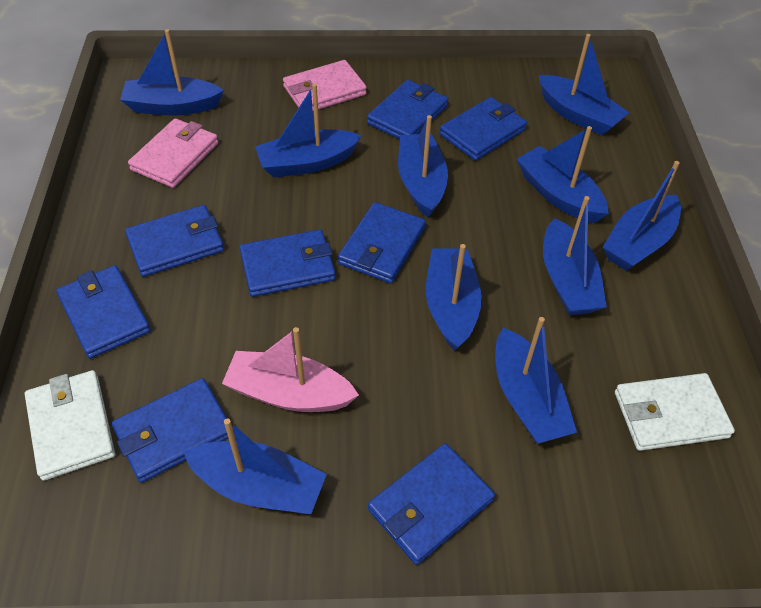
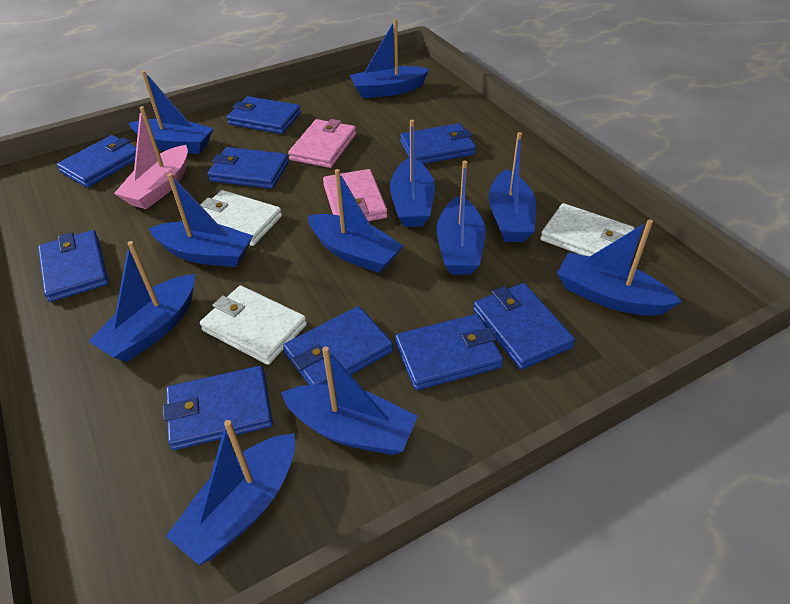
blue boat: 10 -> 11
blue wallet: 8 -> 9
white wallet: 2 -> 3

